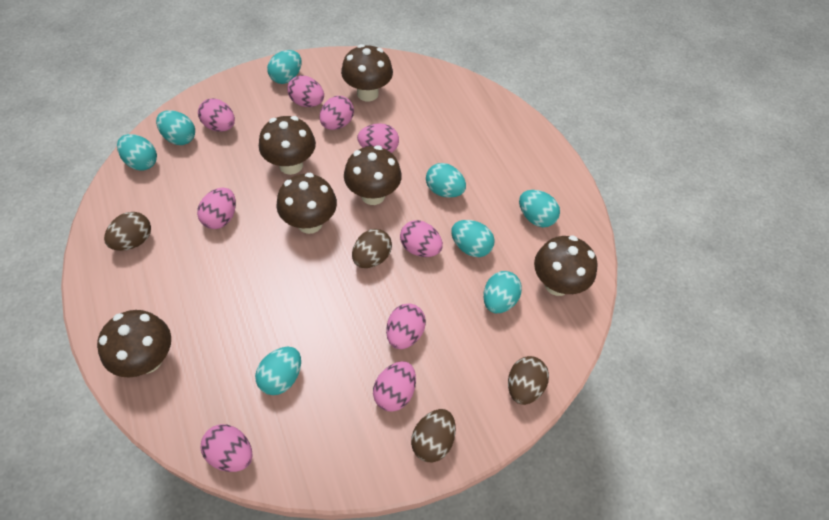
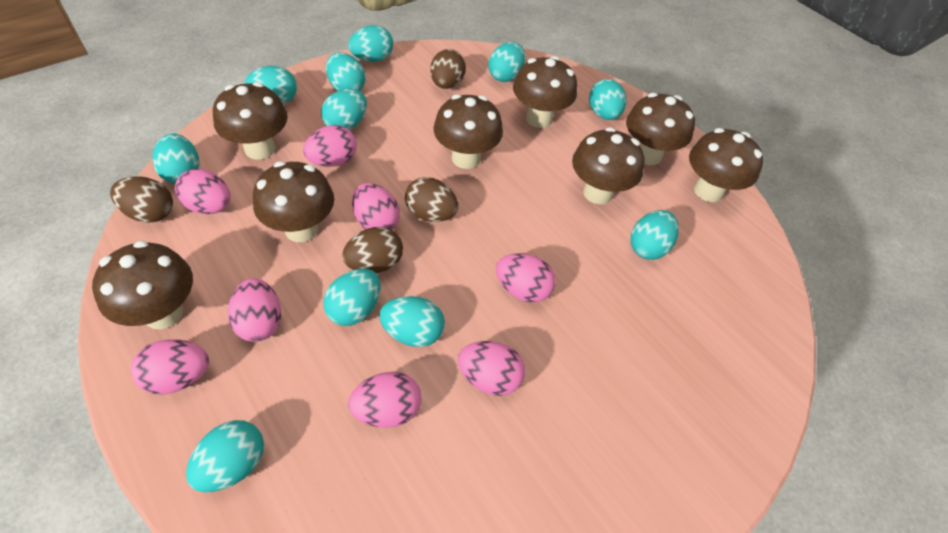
brown mushroom: 6 -> 8
pink egg: 9 -> 8
turquoise egg: 8 -> 11

